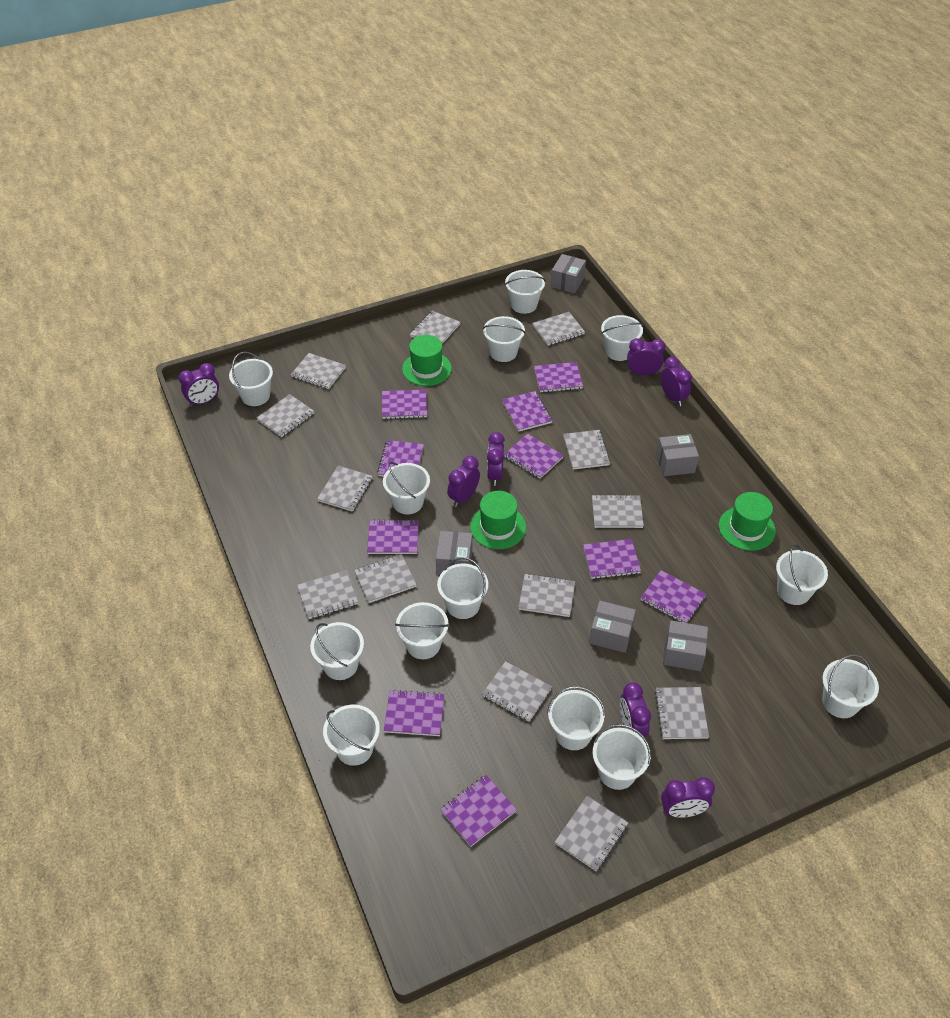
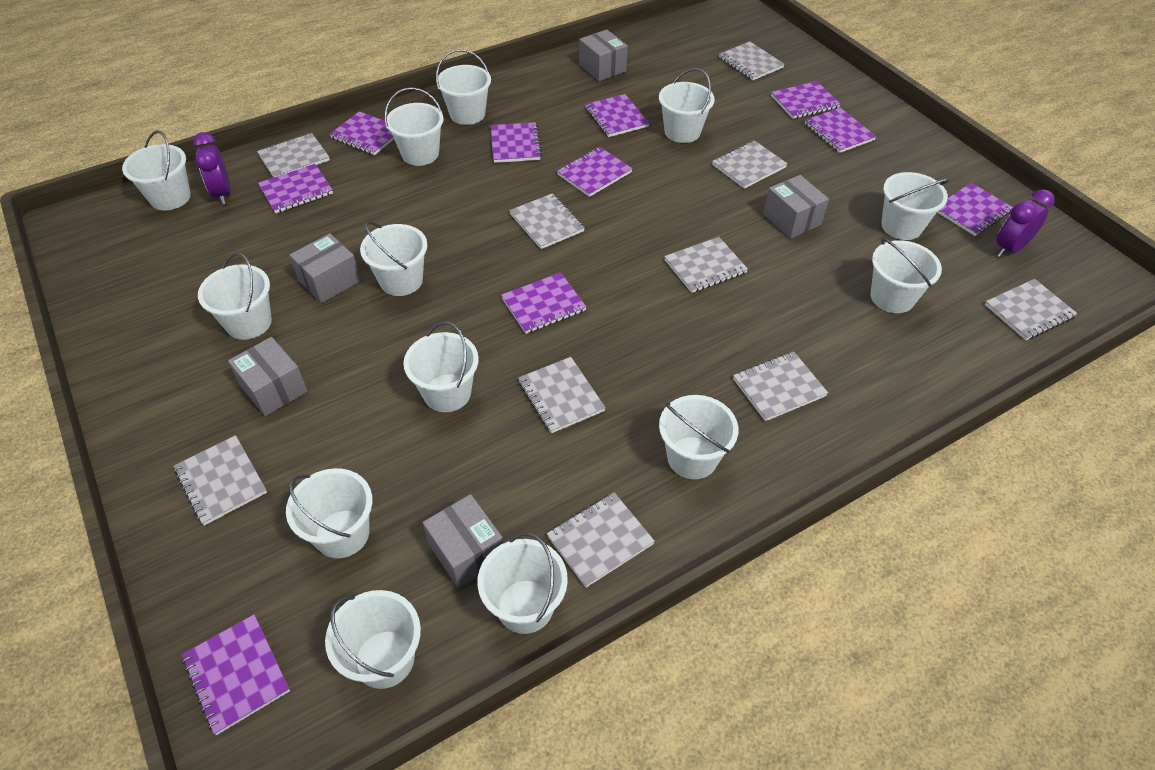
green hat: 3 -> 0
grey notebook: 13 -> 10
purple clock: 7 -> 2

